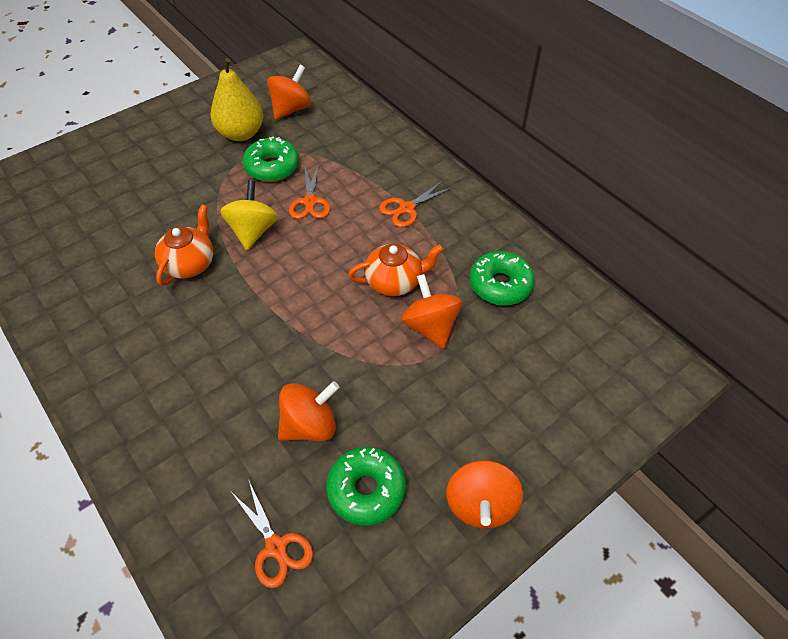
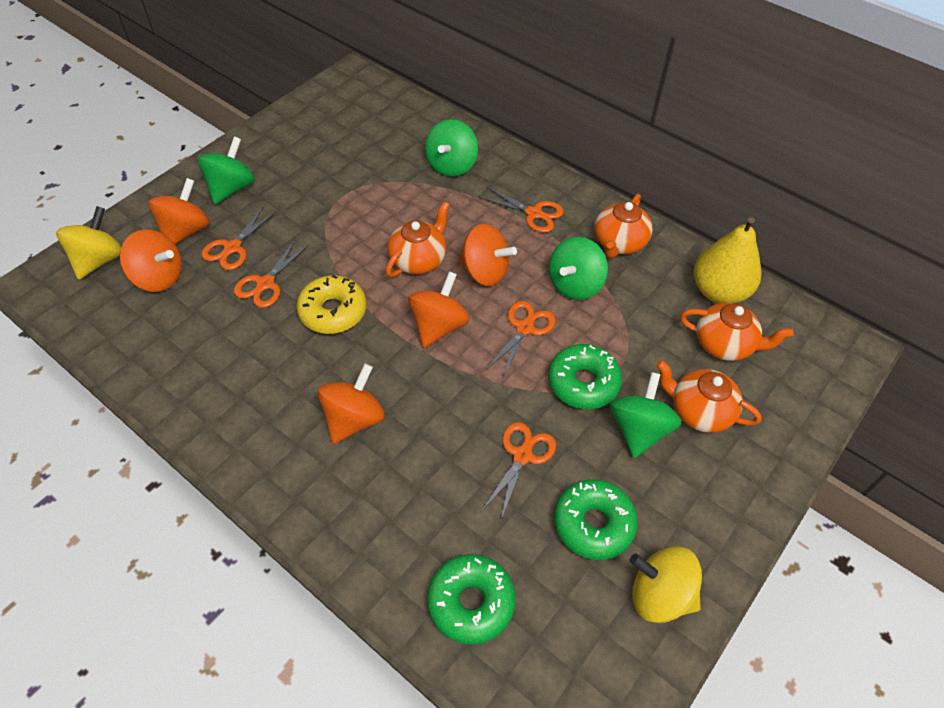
green spinning top: 0 -> 4
orange scissors: 3 -> 5
orange spinning top: 4 -> 5
orange teapot: 2 -> 4
yellow donut: 0 -> 1
yellow spinning top: 1 -> 2

